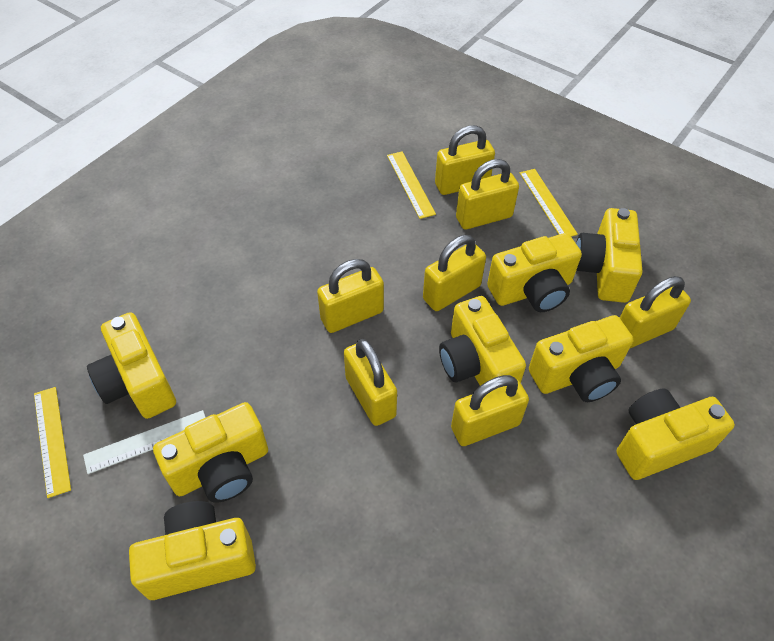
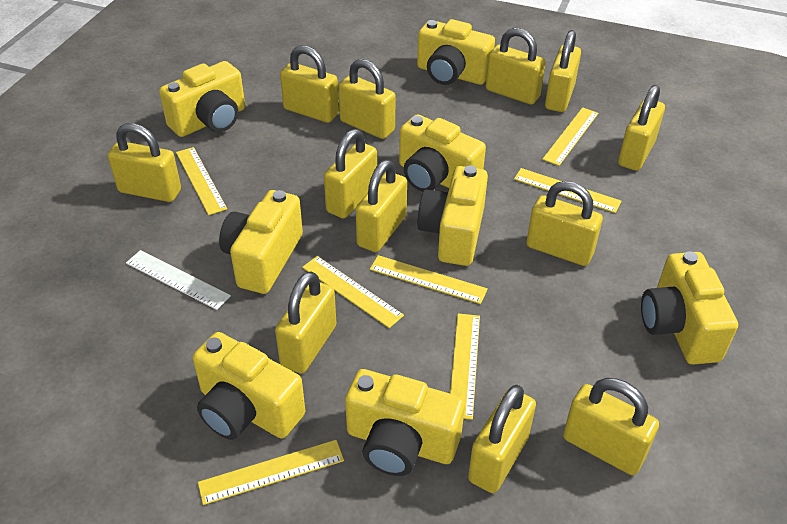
yellow padlock: 7 -> 12
yellow ruler: 3 -> 7

